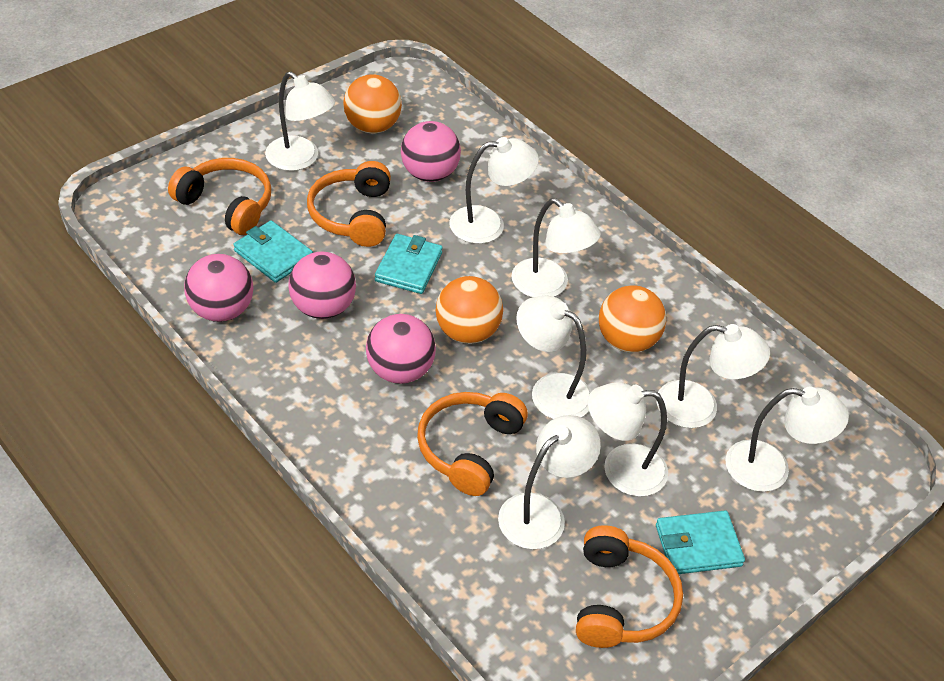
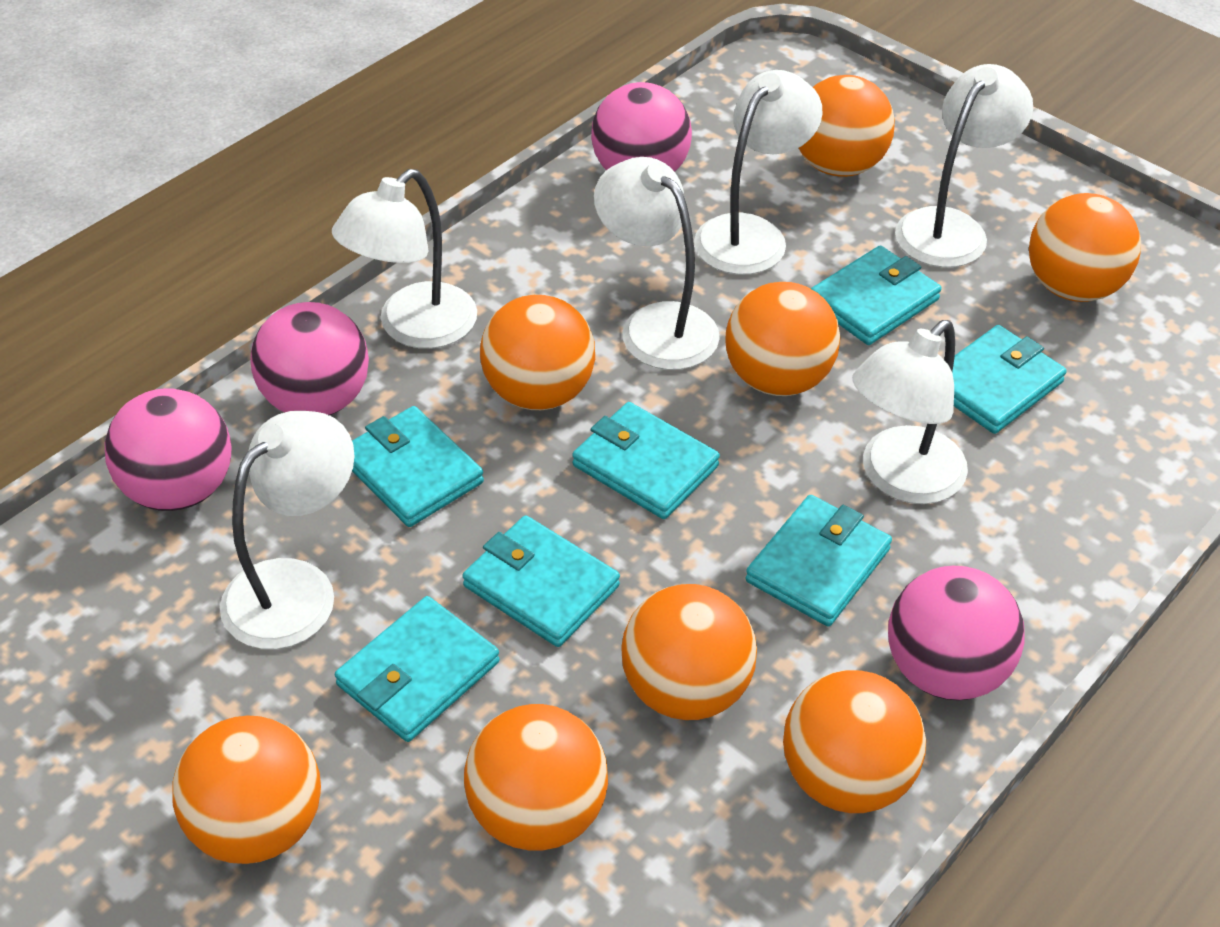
orange ball: 3 -> 8
orange headphones: 4 -> 0
turquoise wallet: 3 -> 7
white lamp: 8 -> 6

